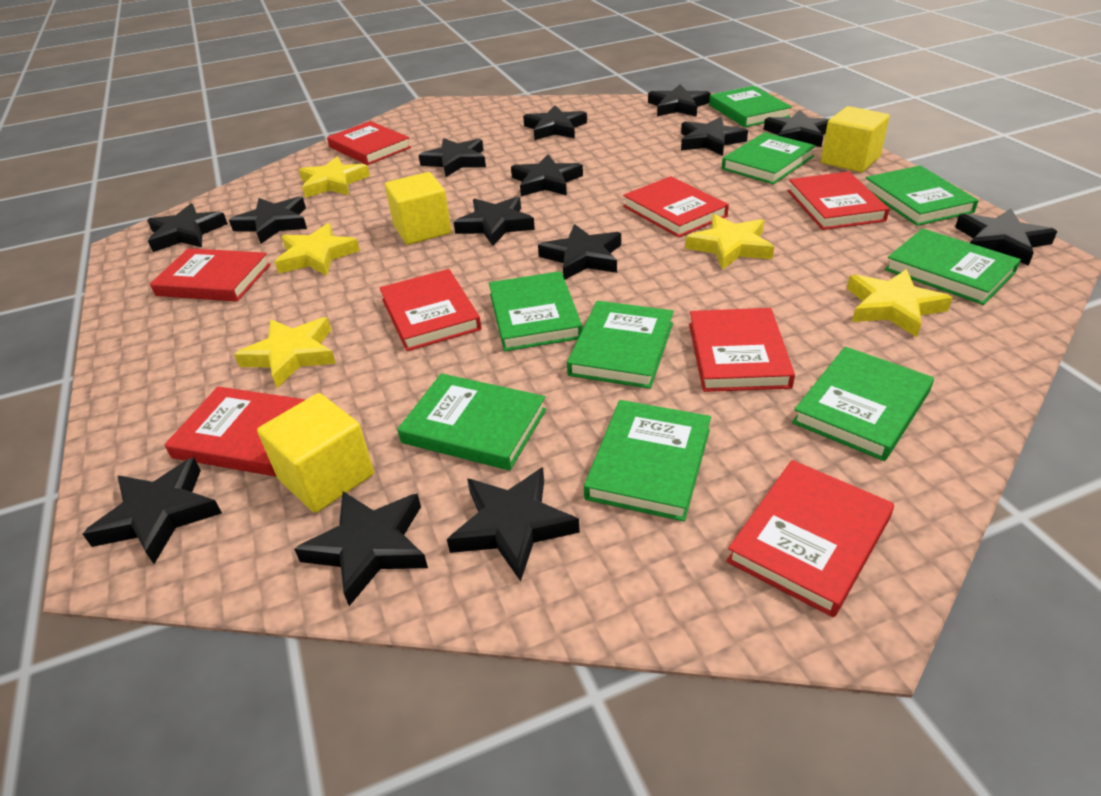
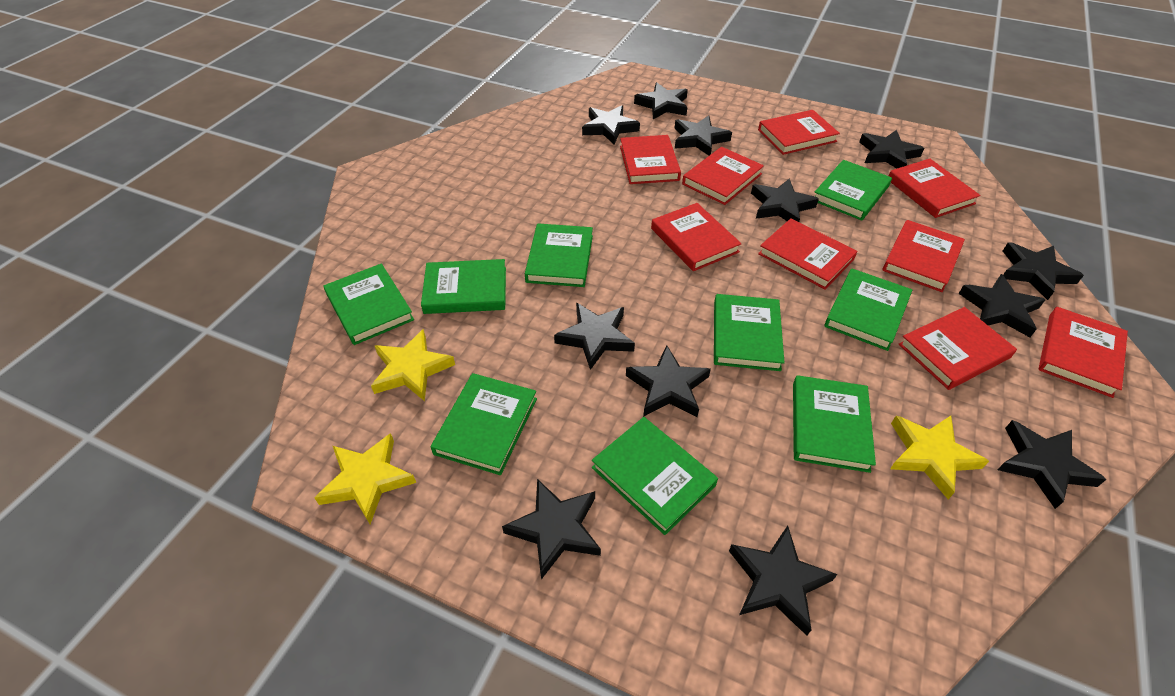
black star: 14 -> 12
red book: 8 -> 9
yellow cube: 3 -> 0
yellow star: 5 -> 3

